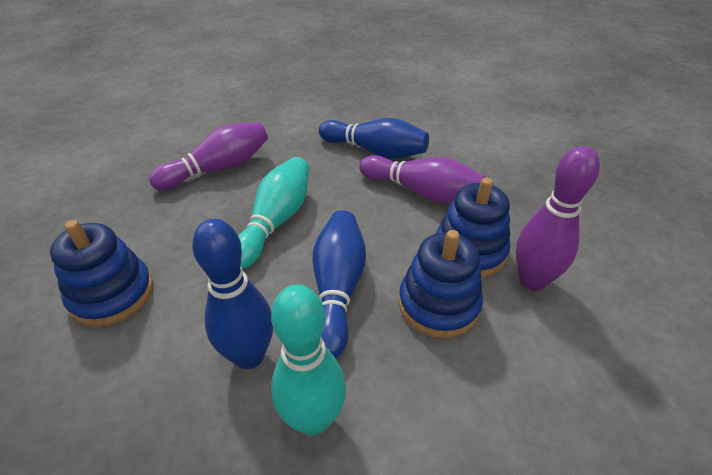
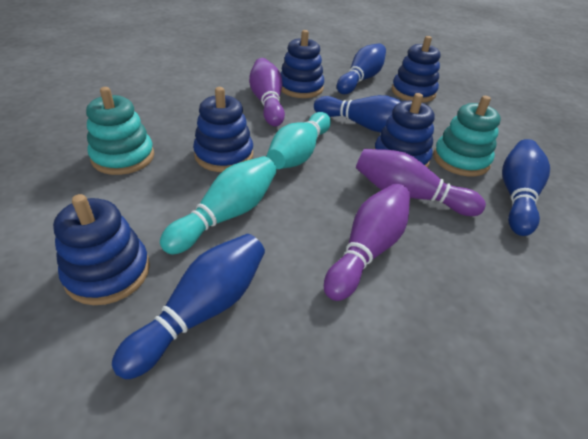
blue bowling pin: 3 -> 4
blue stacking toy: 3 -> 5
turquoise stacking toy: 0 -> 2

